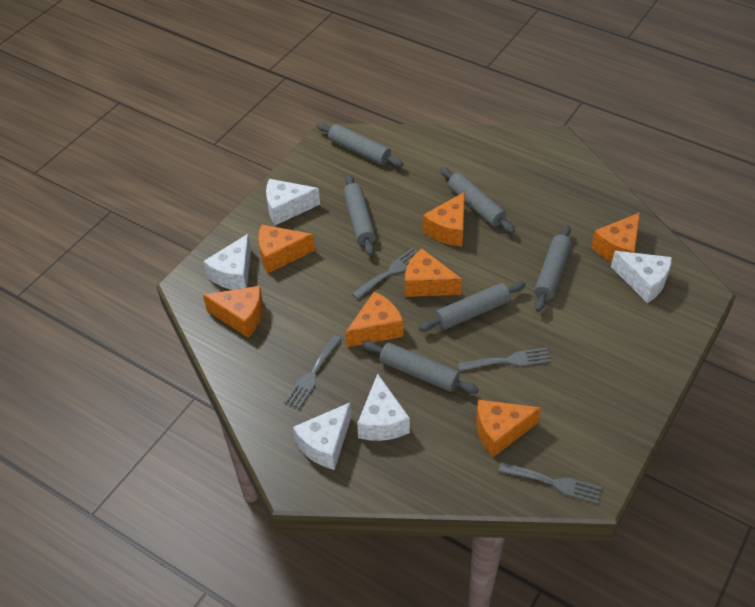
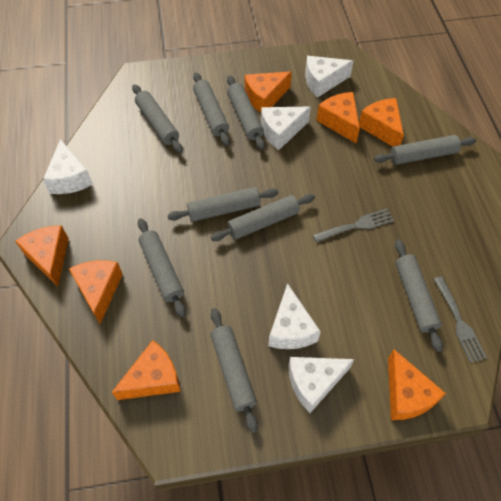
grey fork: 4 -> 2
grey rolling pin: 6 -> 9

